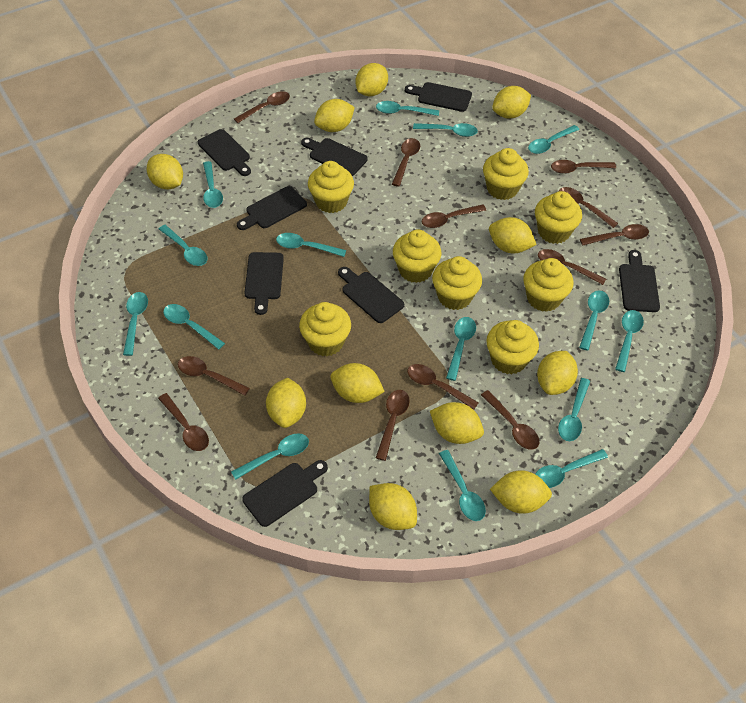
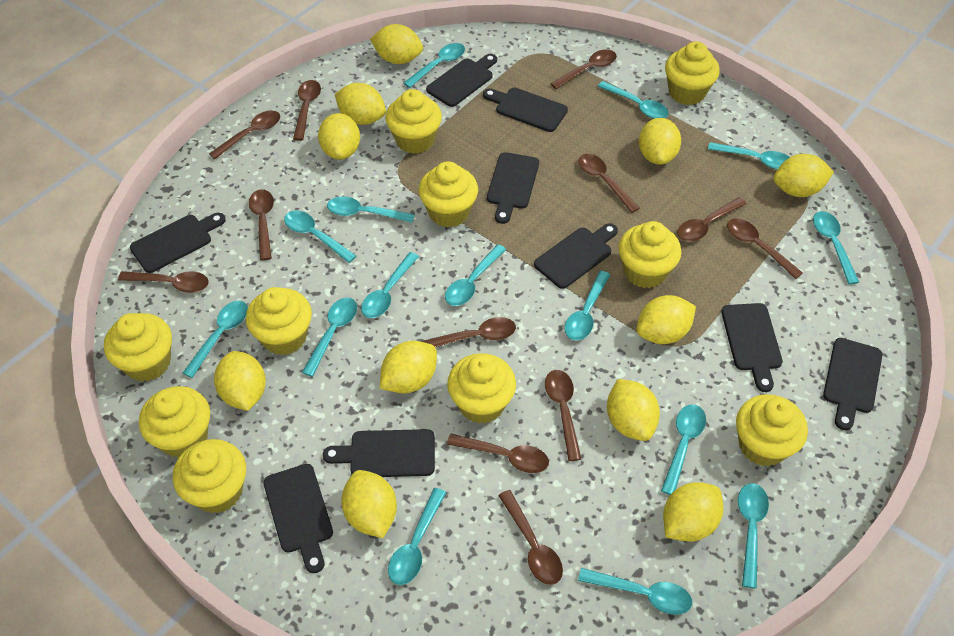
black cutting board: 8 -> 9
yellow cupcake: 8 -> 10

